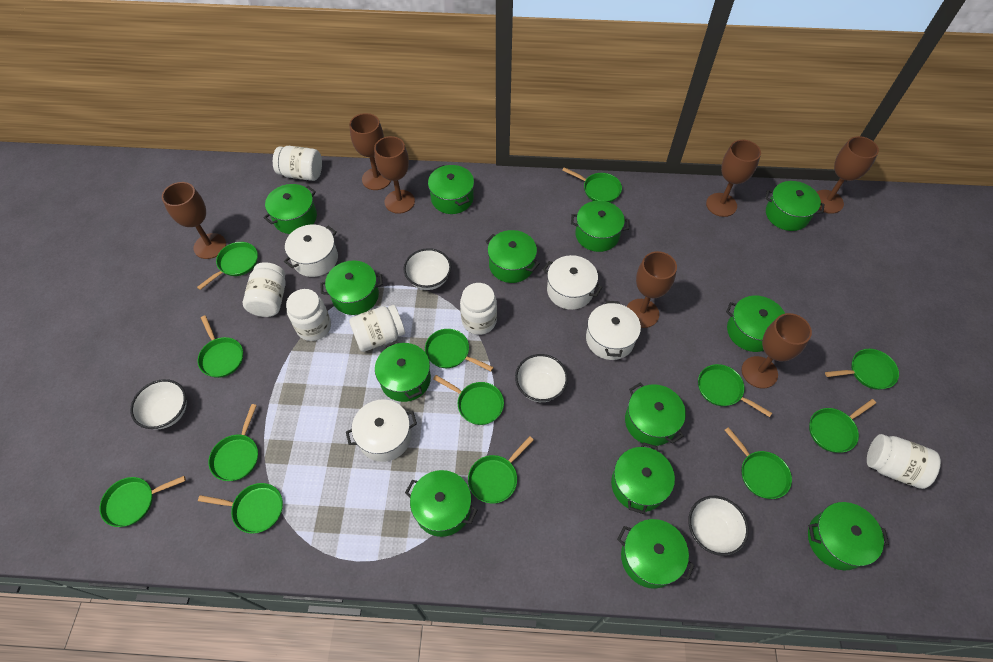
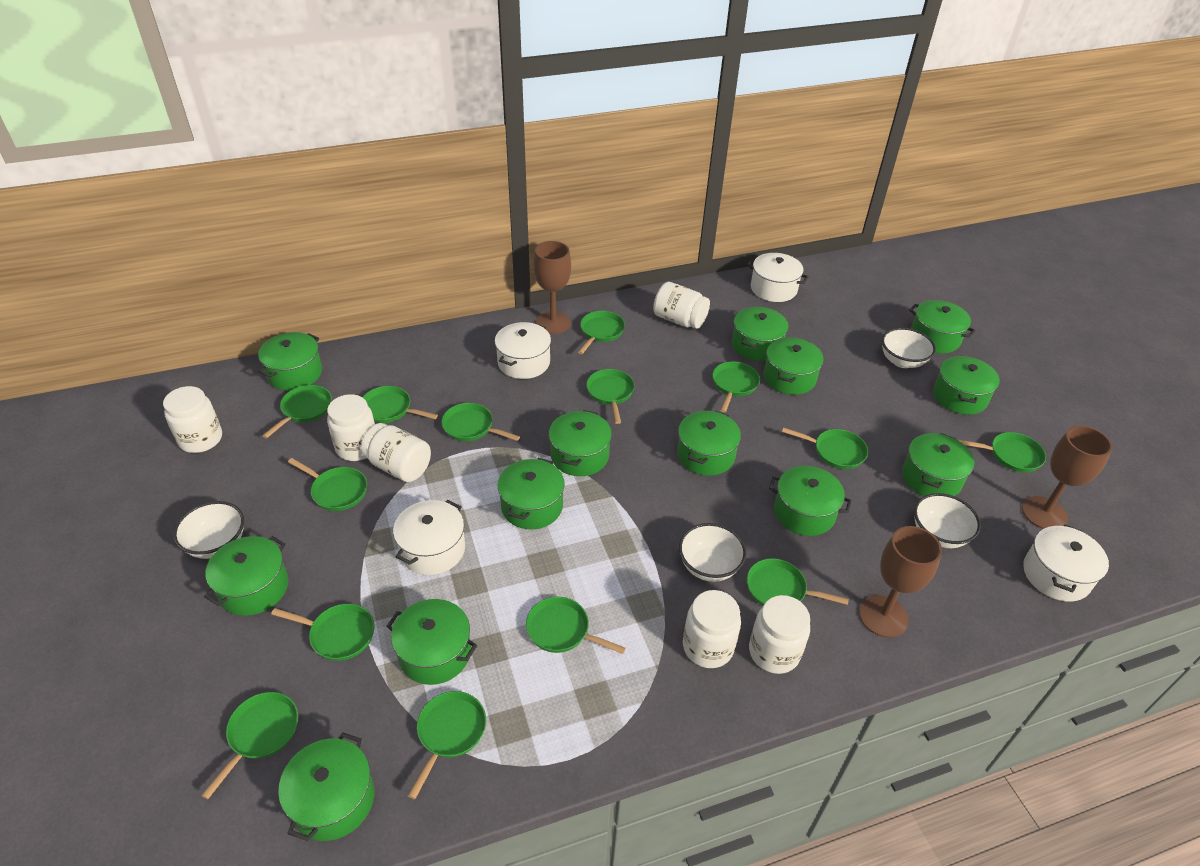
brown goblet: 7 -> 3
green pan: 13 -> 14

